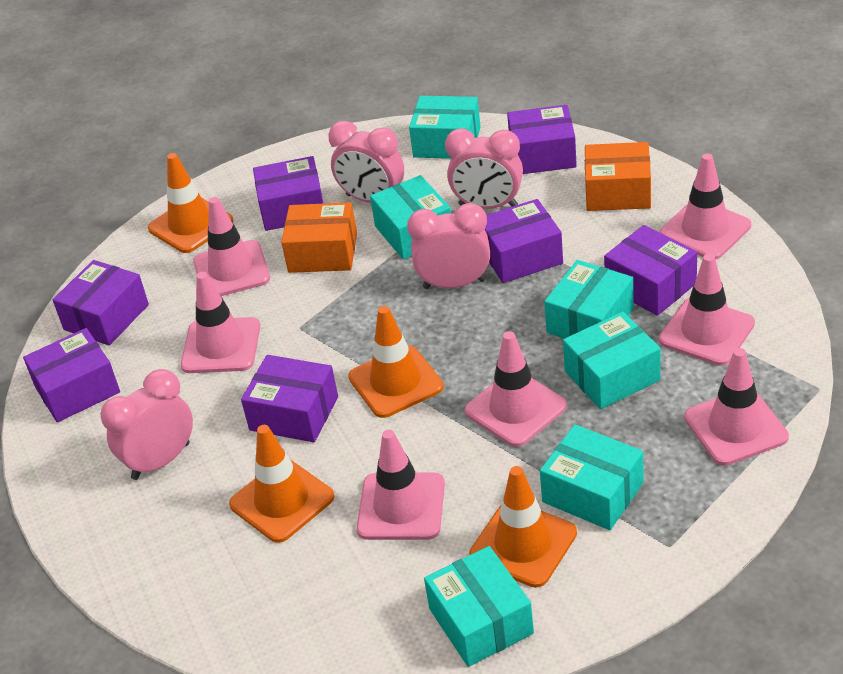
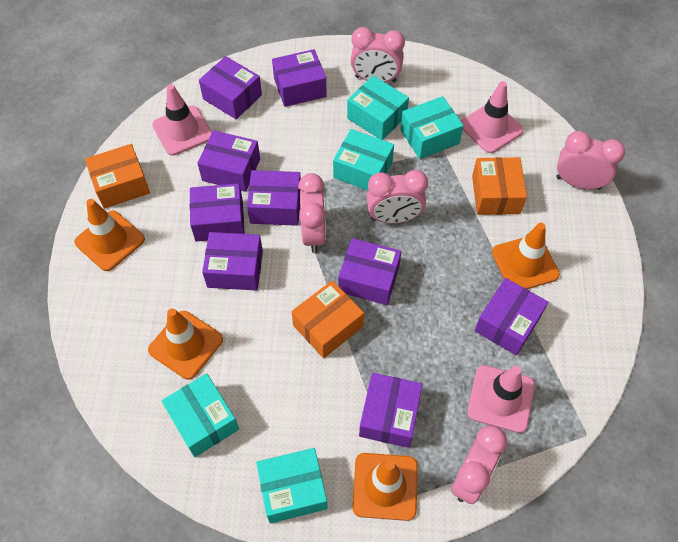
orange box: 2 -> 3
pink clock: 4 -> 5
pink traffic cone: 7 -> 3
purple box: 7 -> 9
turquoise box: 6 -> 5

